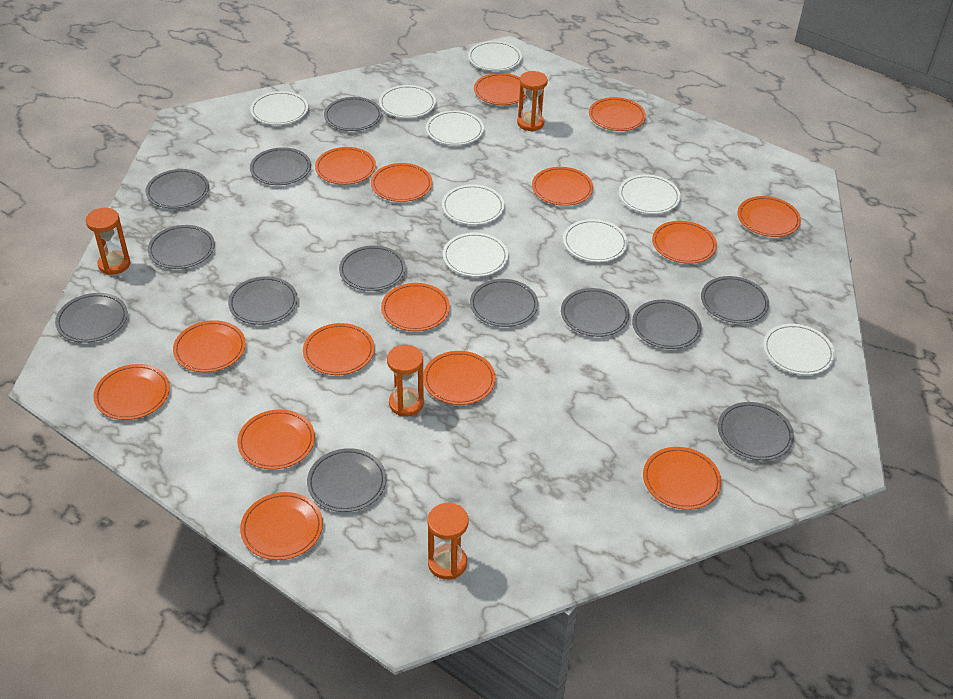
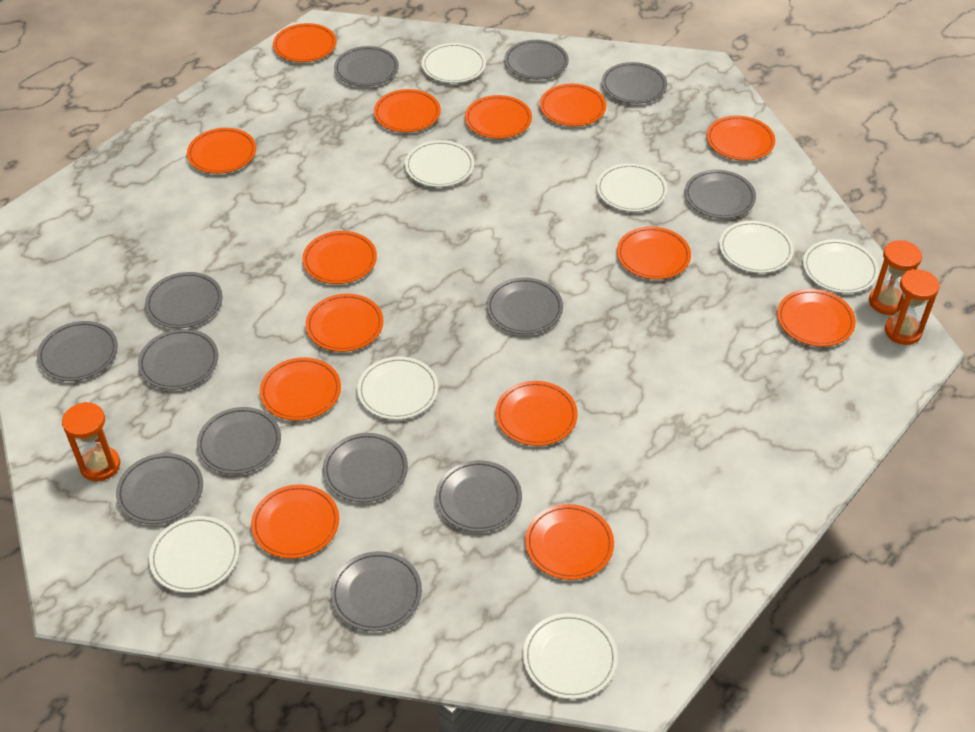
orange hourglass: 4 -> 3
orange plate: 15 -> 14
white plate: 9 -> 8

